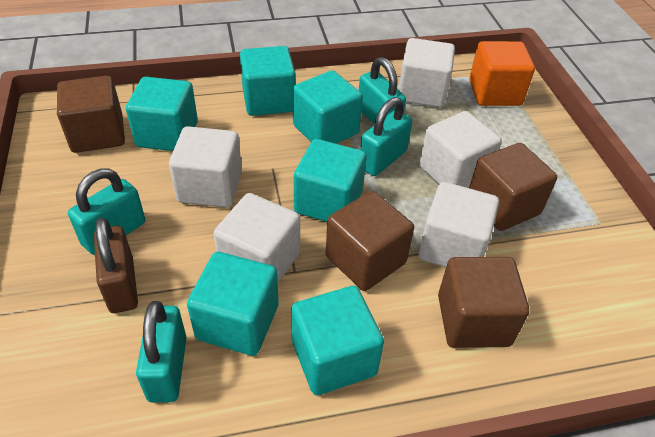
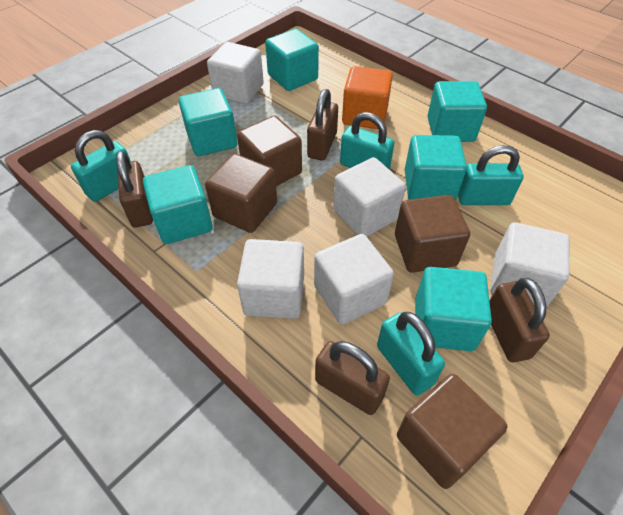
brown padlock: 1 -> 4

